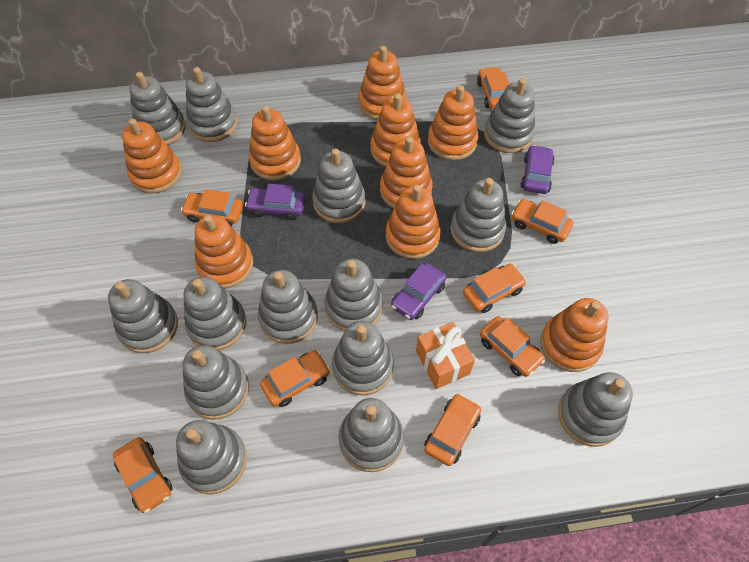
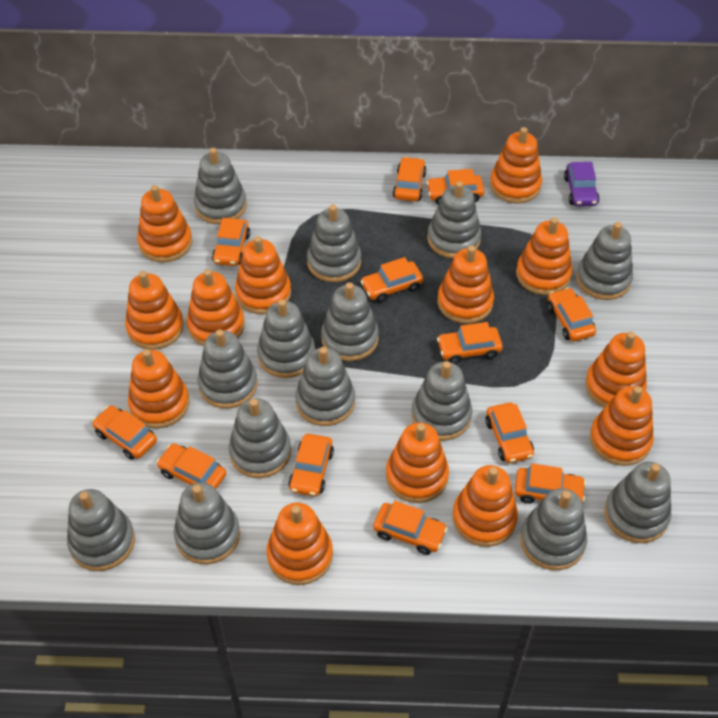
orange car: 8 -> 12
orange gift: 1 -> 0
orange stacking toy: 9 -> 13
purple car: 3 -> 1

